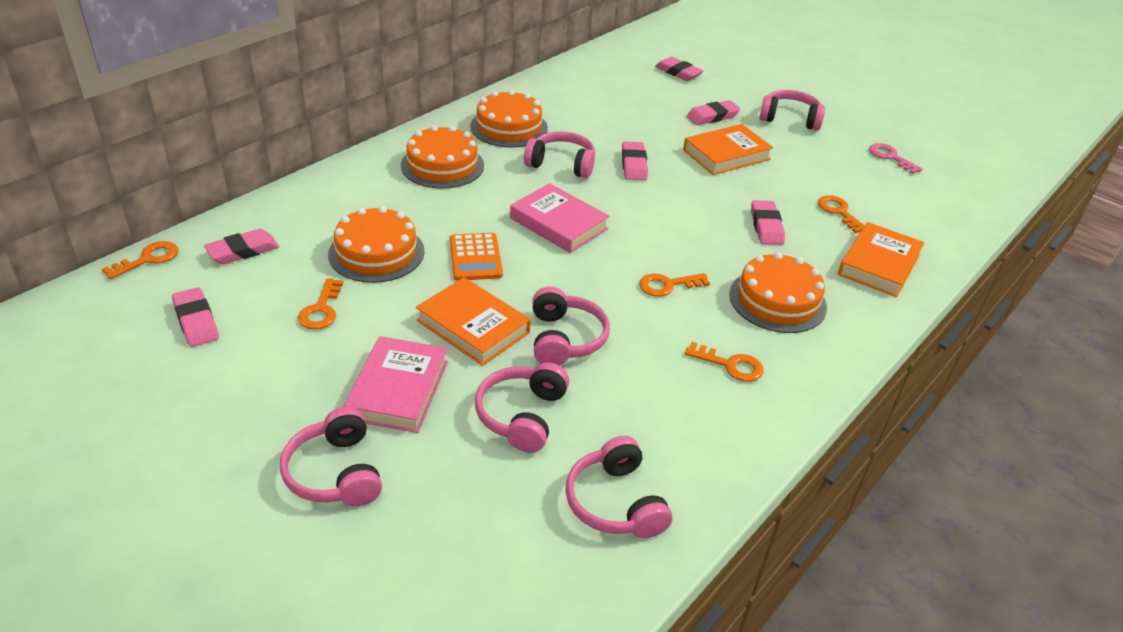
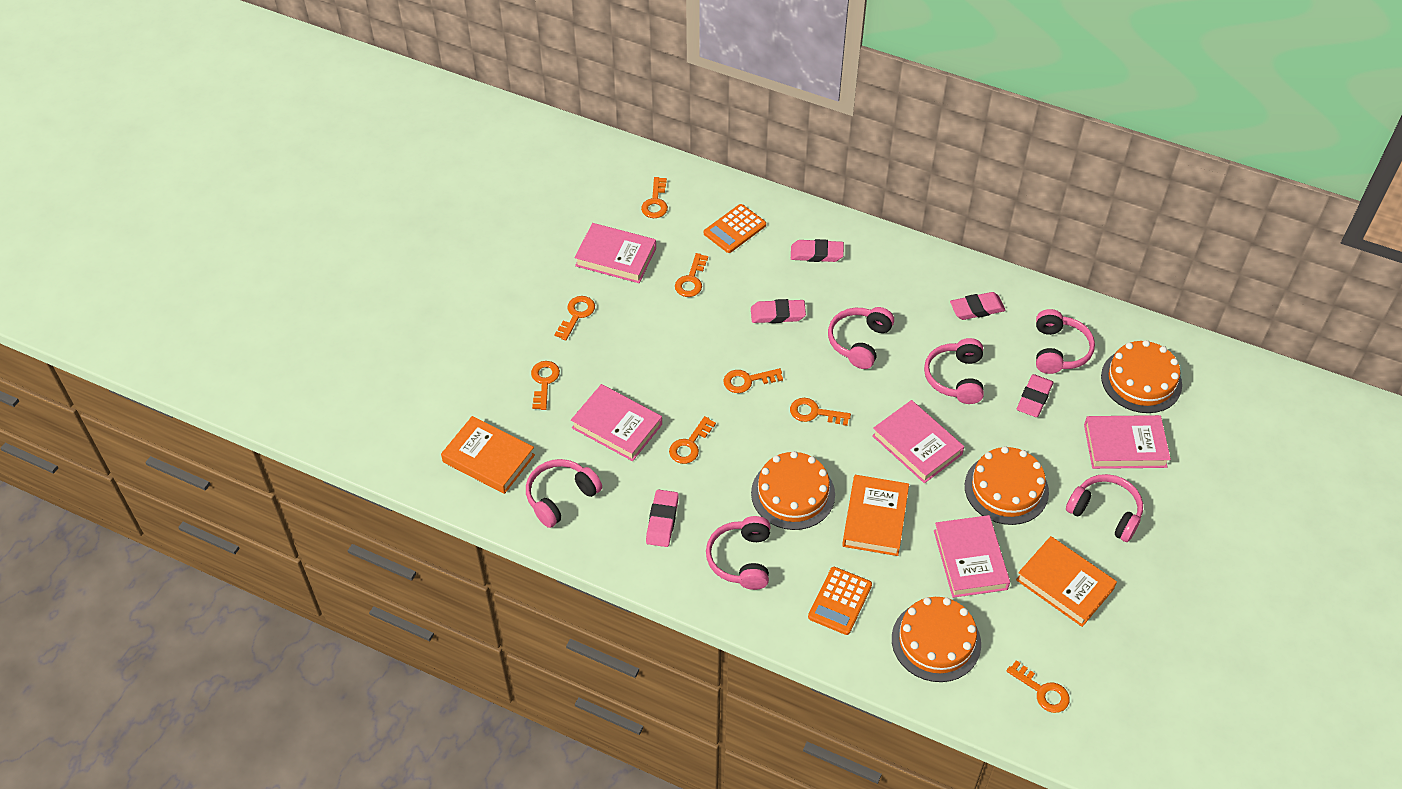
orange calculator: 1 -> 2
orange key: 5 -> 8
pink book: 2 -> 5
pink eraser: 6 -> 5
pink key: 1 -> 0

